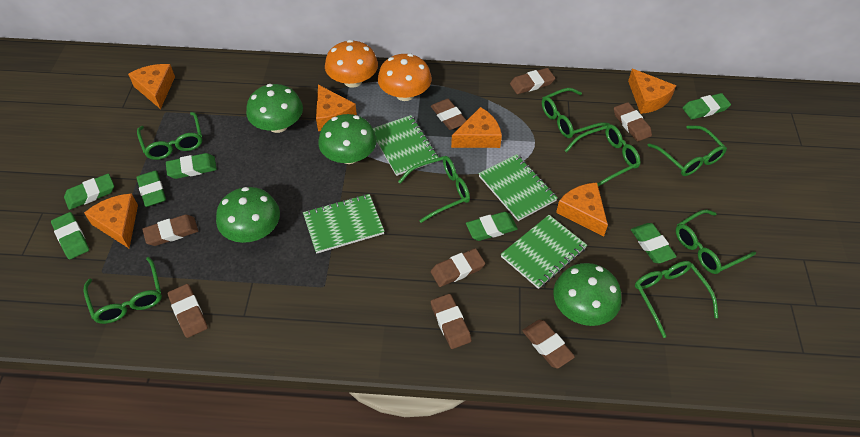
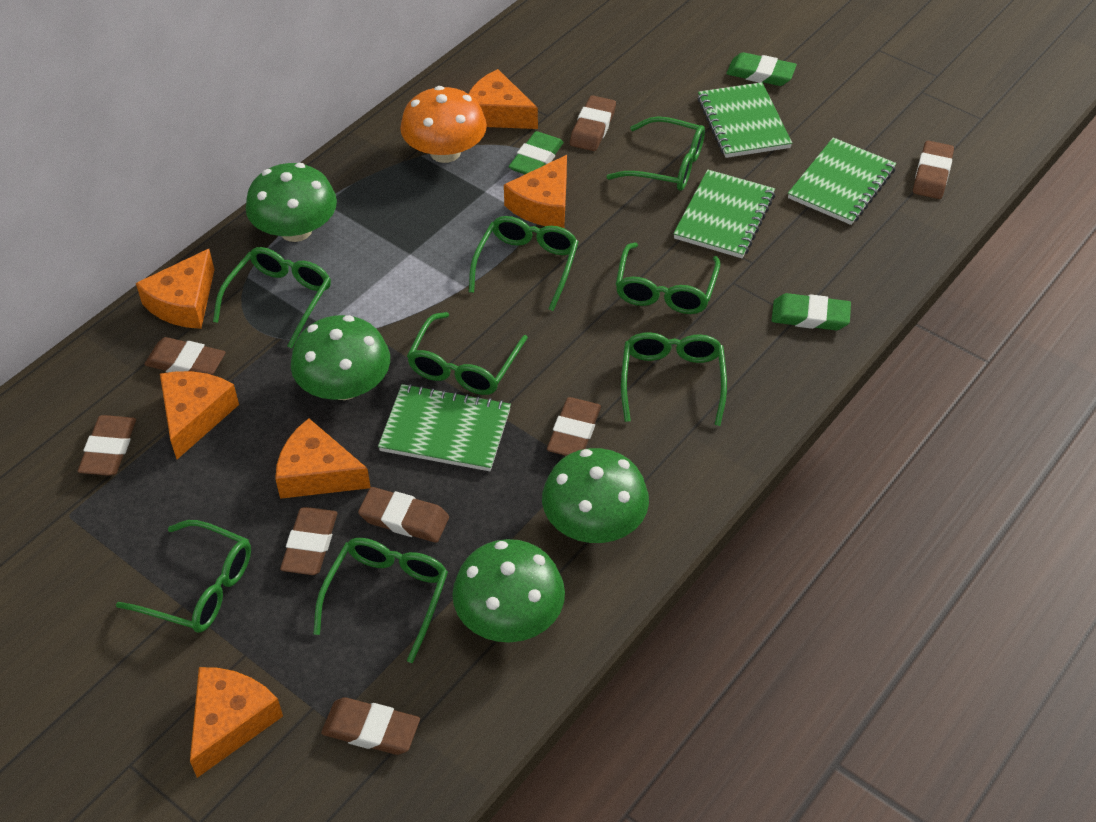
green eraser: 7 -> 3
orange mushroom: 2 -> 1

